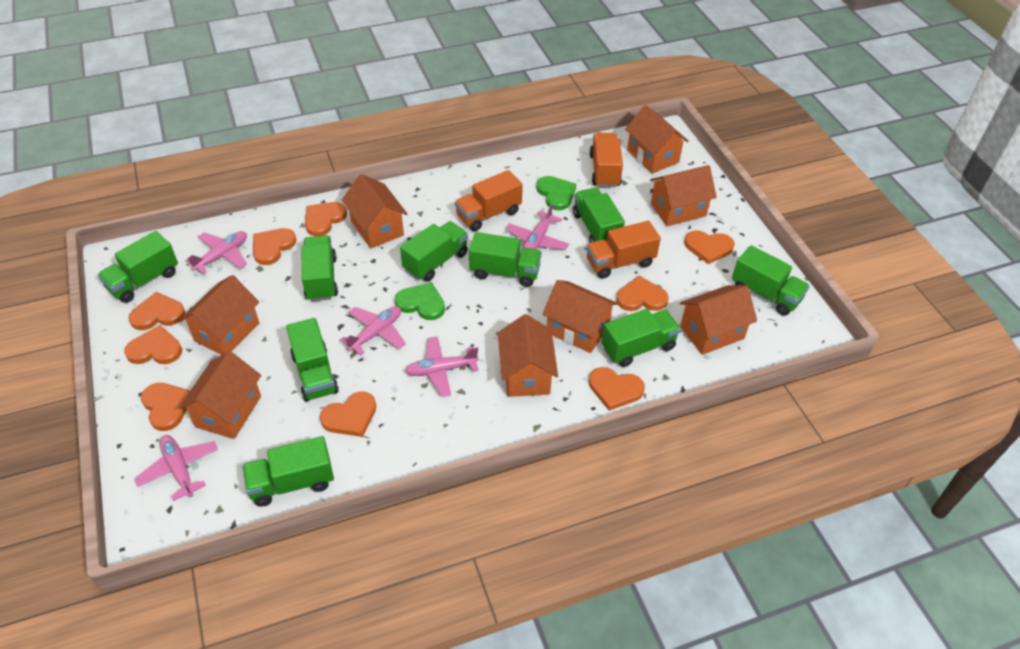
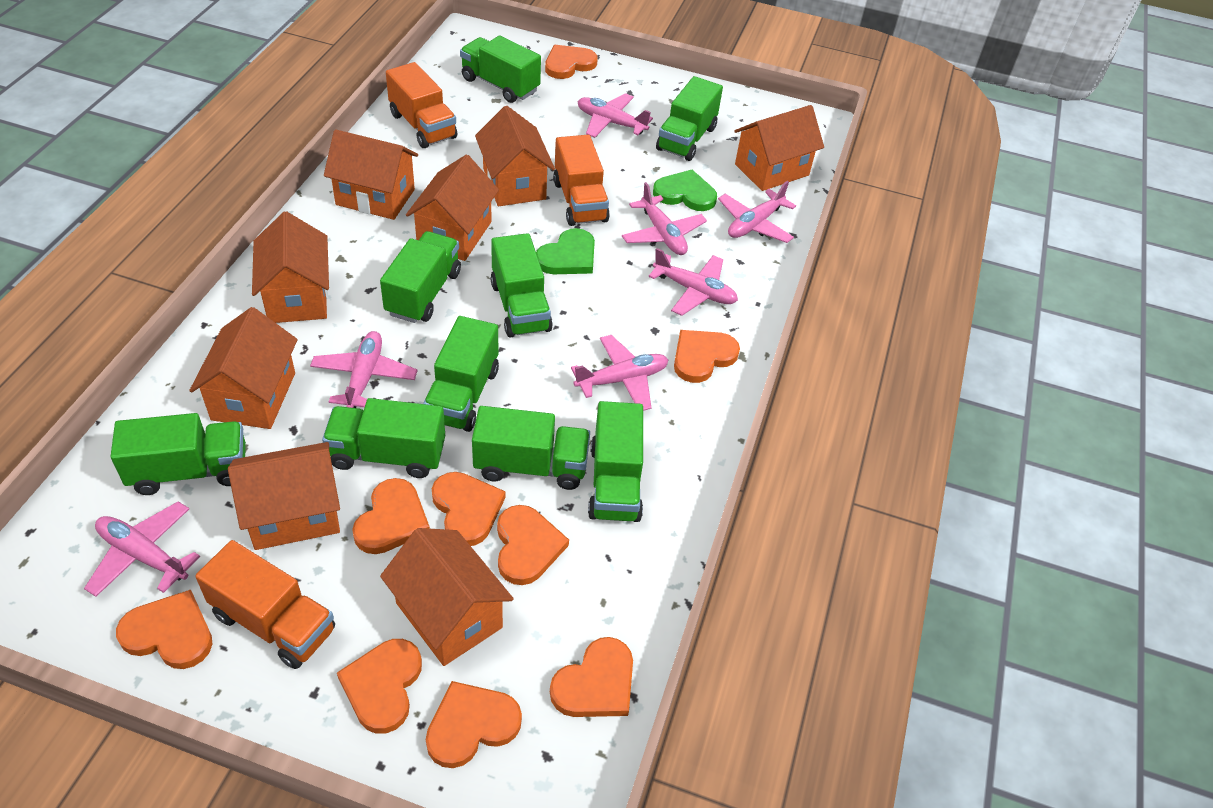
pink plane: 5 -> 7

